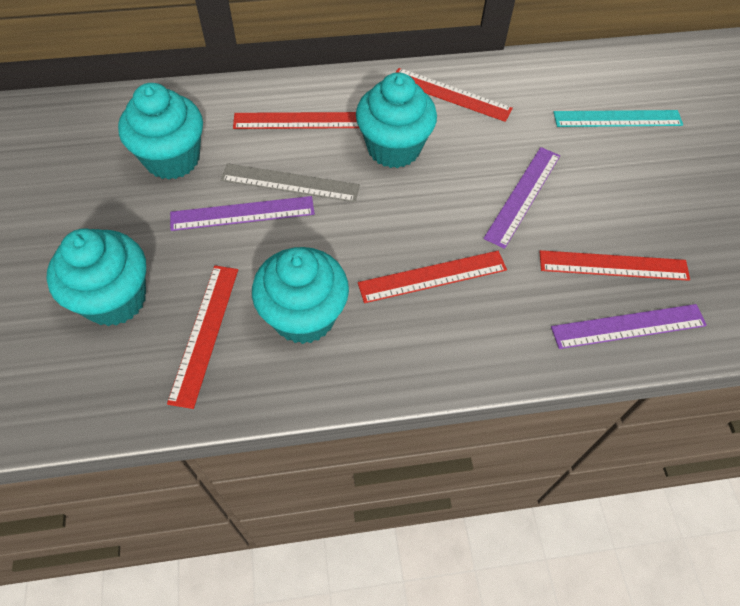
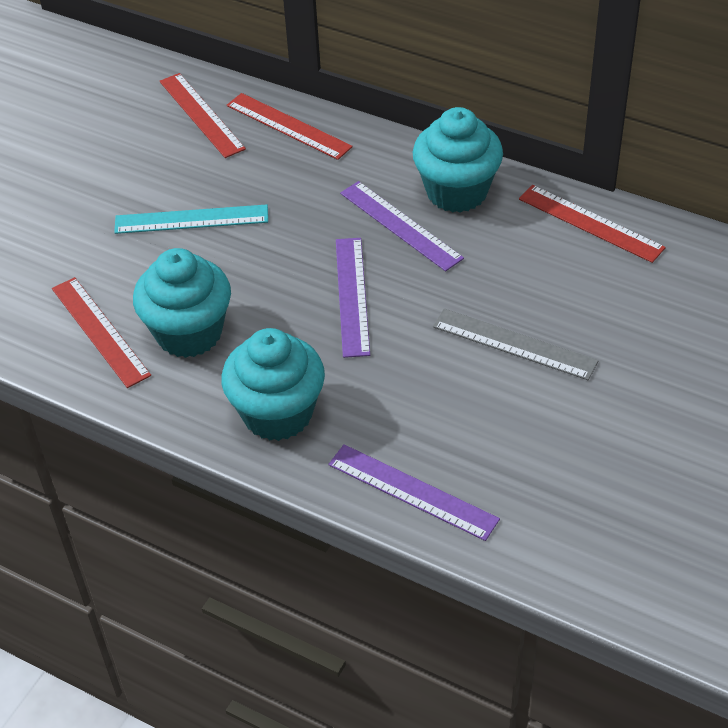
red ruler: 5 -> 4
turquoise cupcake: 4 -> 3

